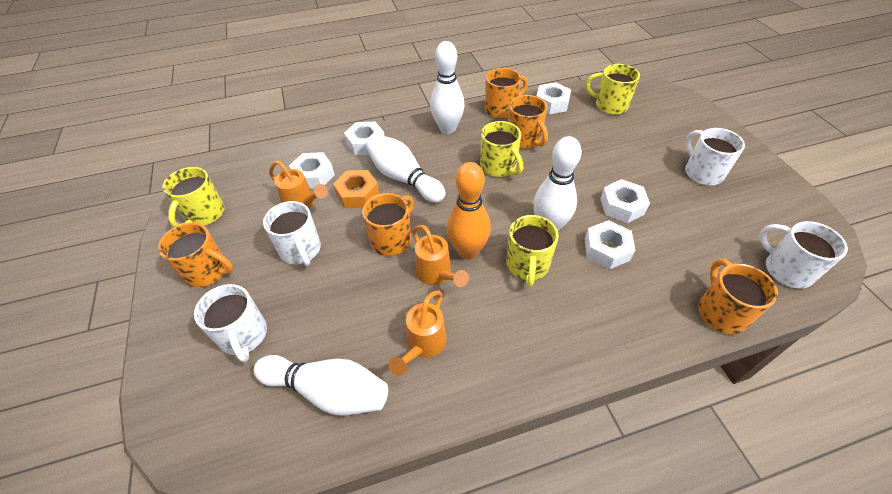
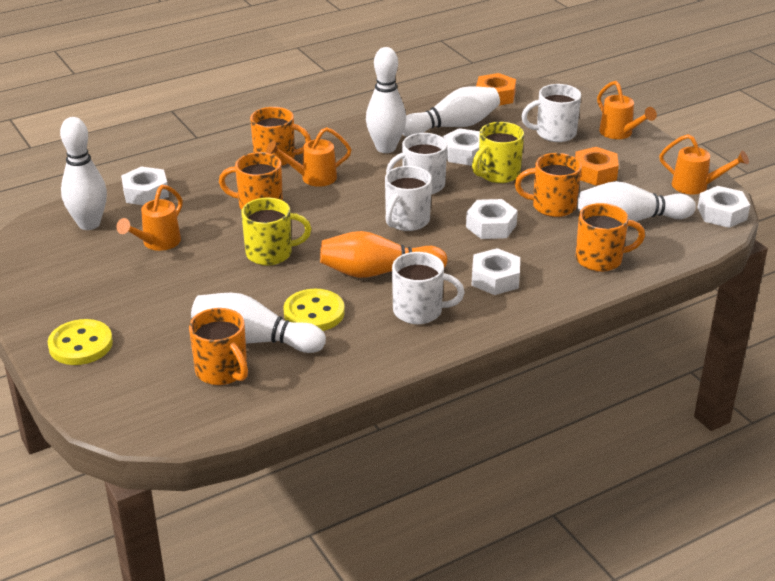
orange nut: 1 -> 2
orange watering can: 3 -> 4
white bowling pin: 4 -> 5
yellow button: 0 -> 2
yellow mug: 4 -> 2

